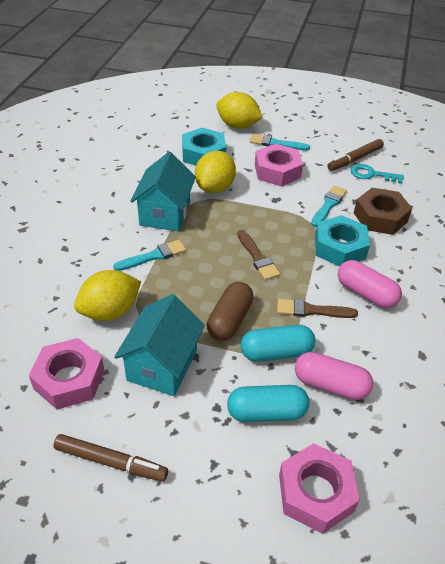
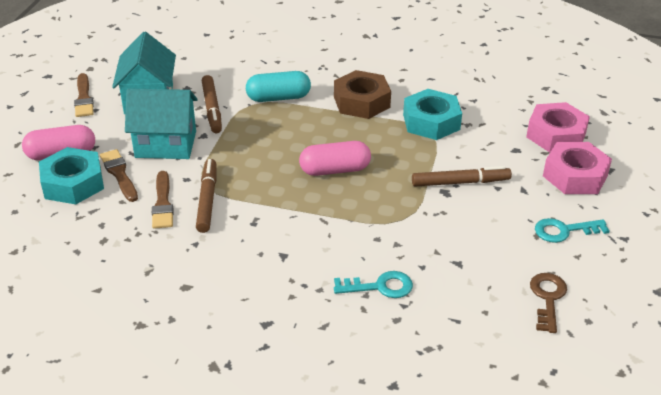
brown brush: 2 -> 3
brown capsule: 1 -> 0
brown key: 0 -> 1
brown marker: 2 -> 3
pink nut: 3 -> 2
turquoise brush: 3 -> 0
turquoise capsule: 2 -> 1
turquoise key: 1 -> 2
yellow lemon: 3 -> 0

